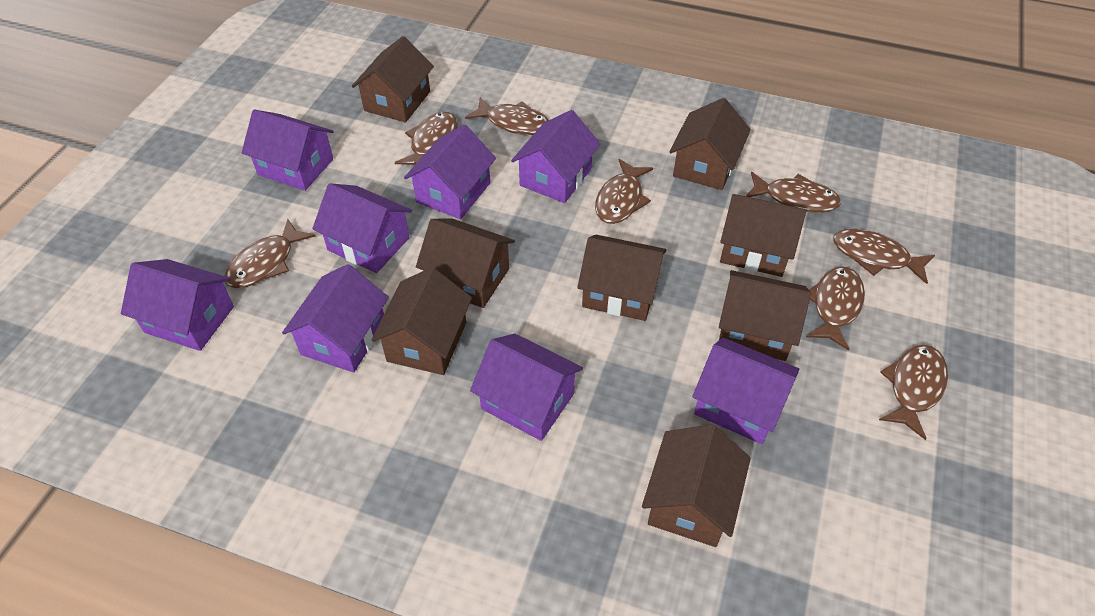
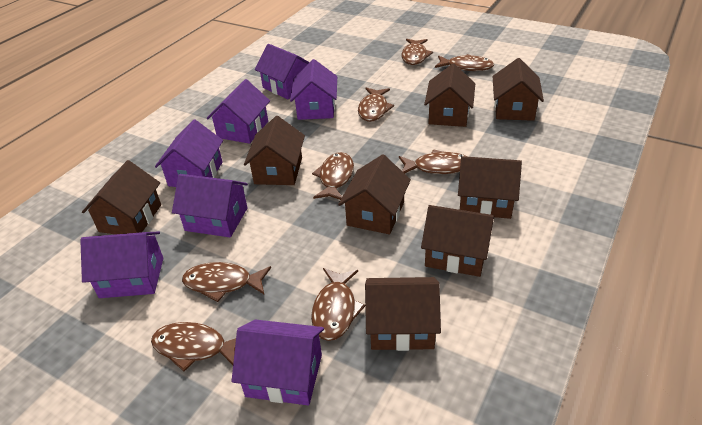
purple house: 8 -> 7

